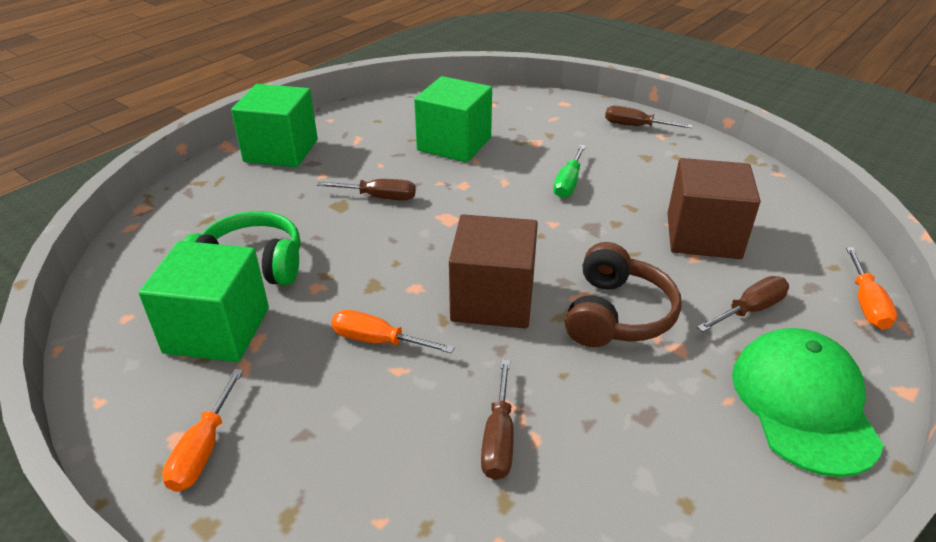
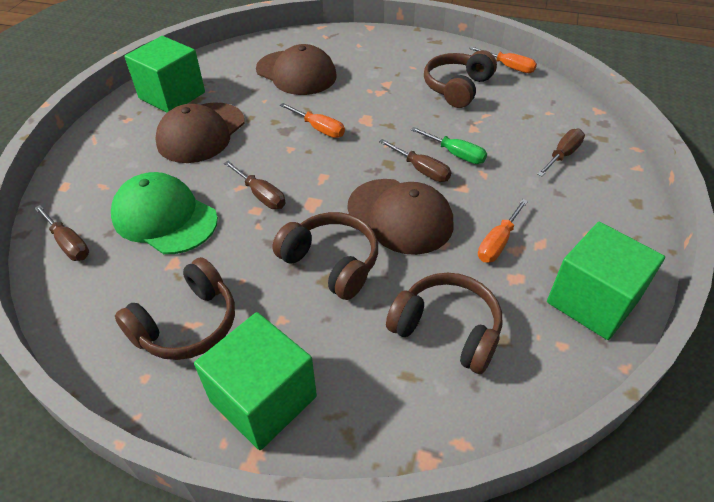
brown cap: 0 -> 3
brown cube: 2 -> 0
brown headphones: 1 -> 4
green headphones: 1 -> 0

